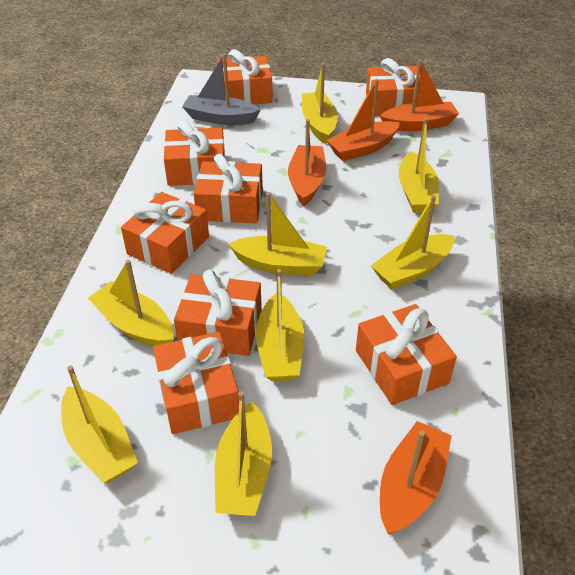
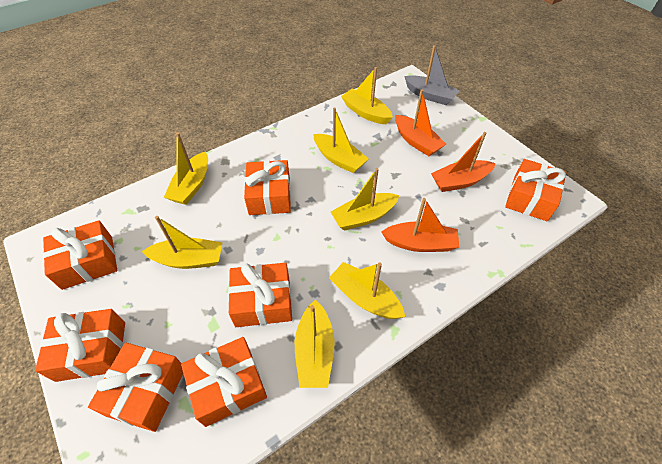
orange boat: 4 -> 3
orange gift: 8 -> 7
yellow boat: 8 -> 7

